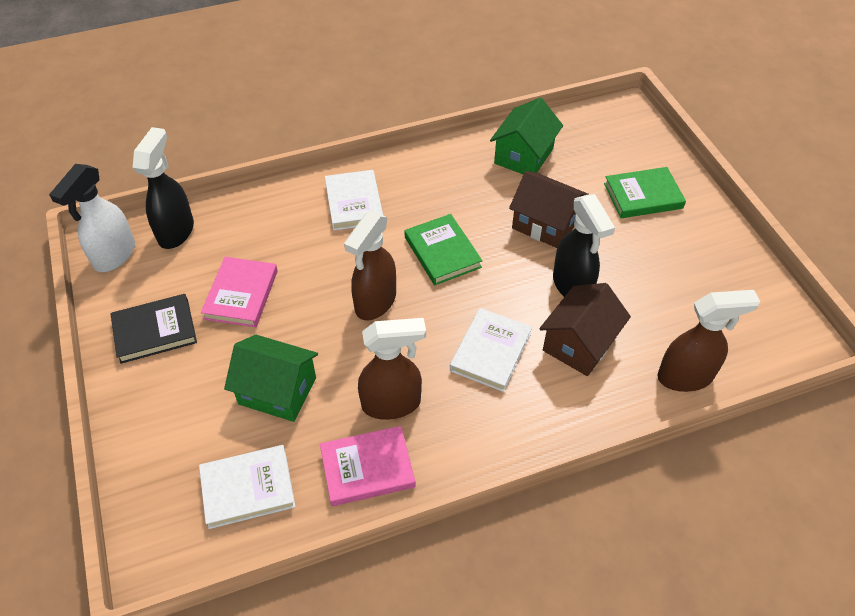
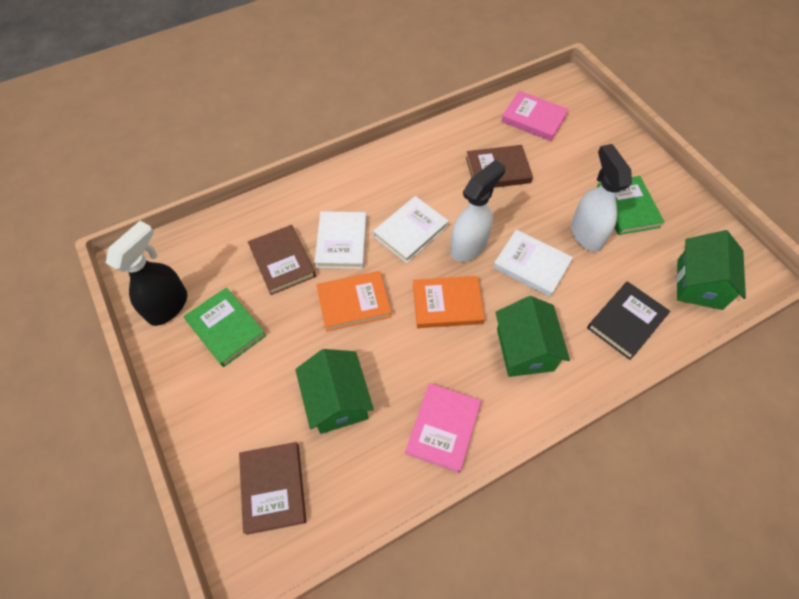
black spray bottle: 2 -> 1
brown book: 0 -> 3
brown house: 2 -> 0
brown spray bottle: 3 -> 0
green house: 2 -> 3
orange book: 0 -> 2
white spray bottle: 1 -> 2

